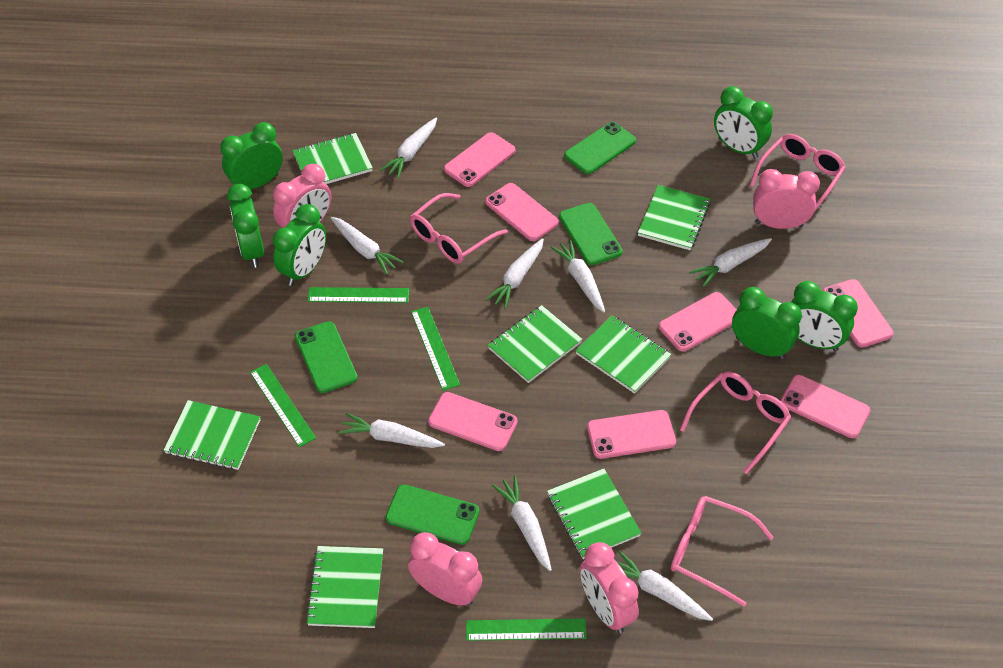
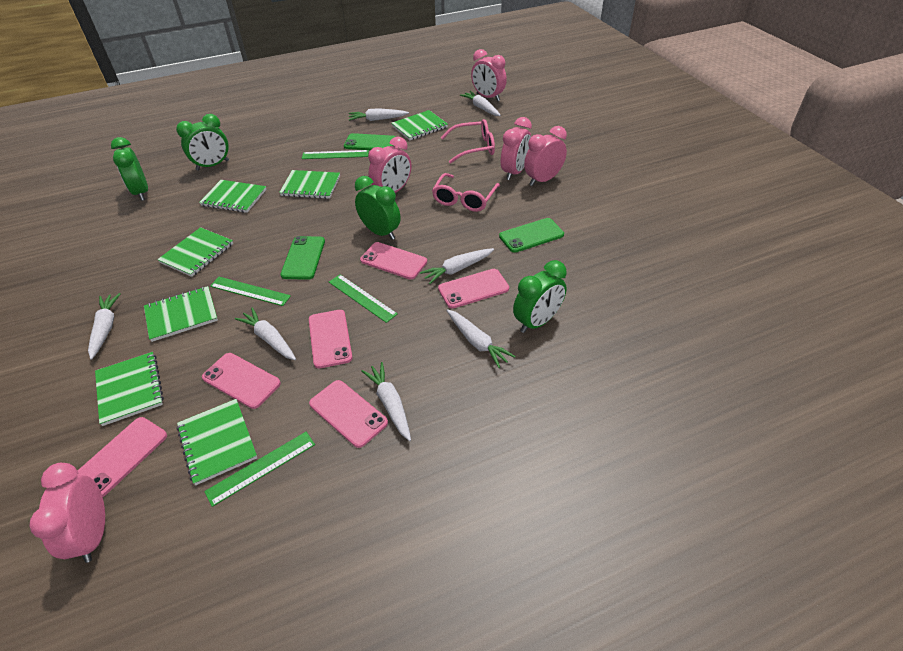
green clock: 6 -> 4
green phone: 4 -> 3
pink clock: 4 -> 5
pink glasses: 4 -> 2
pink phone: 7 -> 6
white carrot: 8 -> 7

